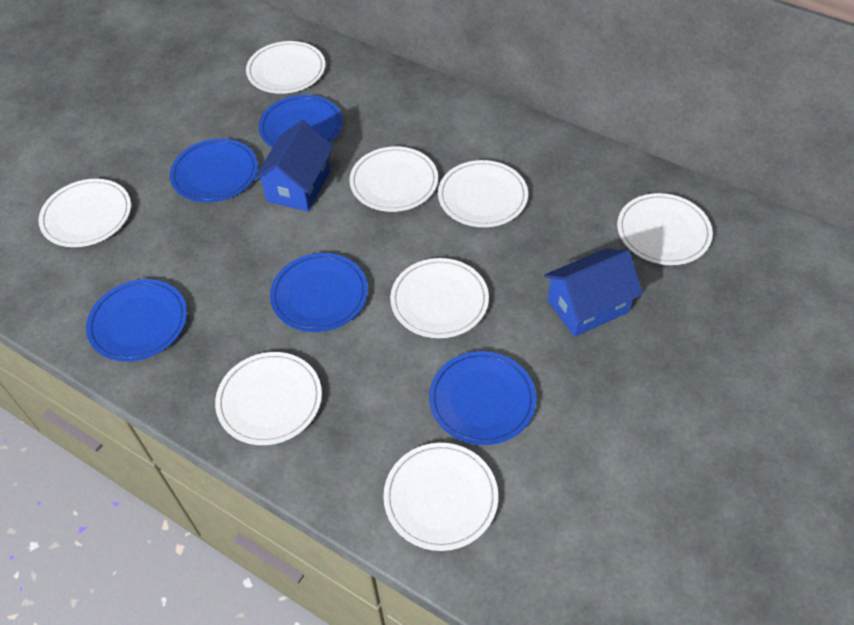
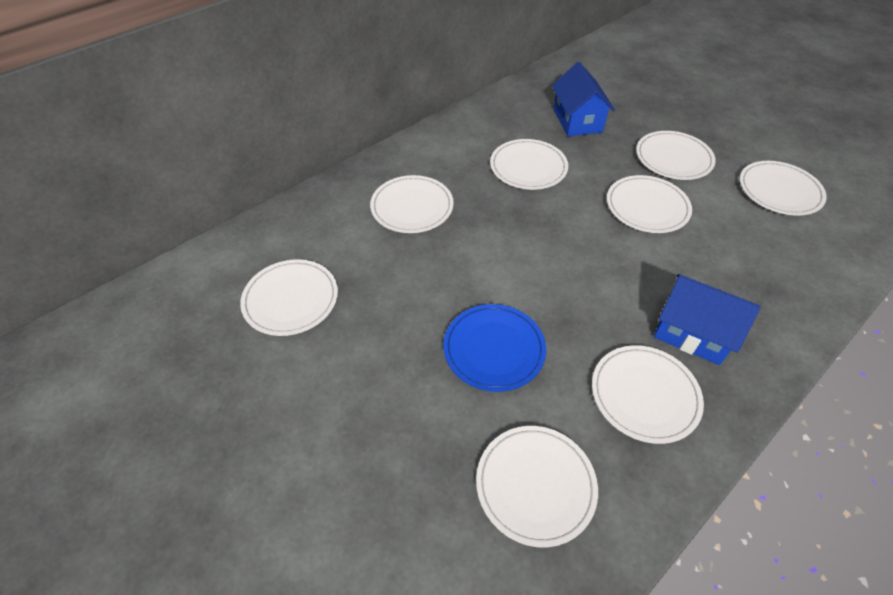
blue plate: 5 -> 1

